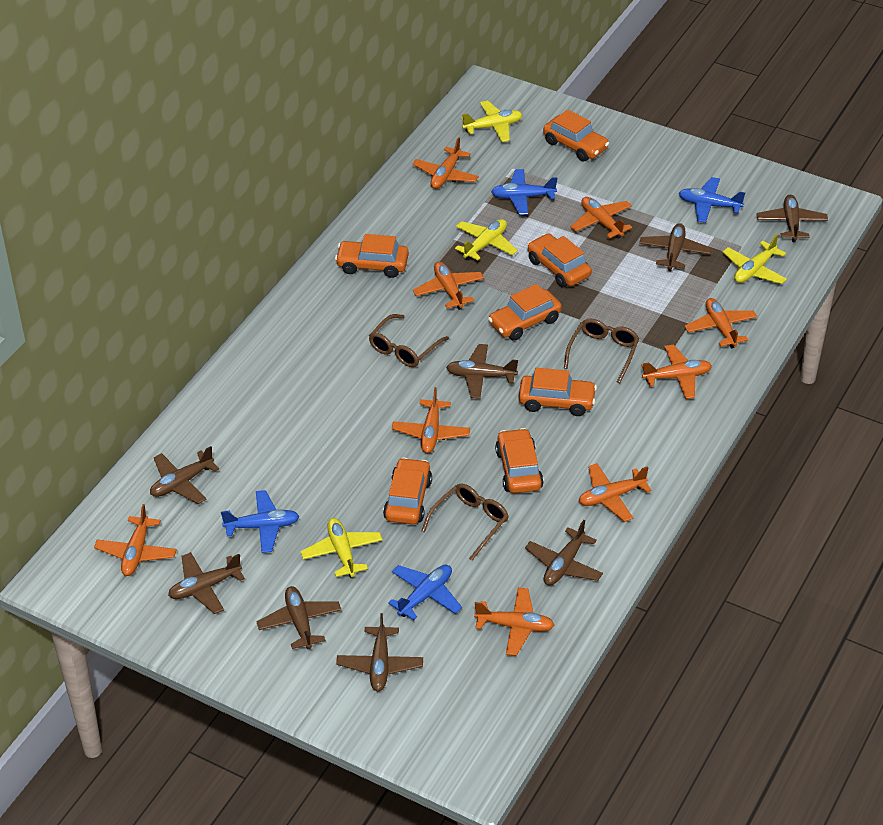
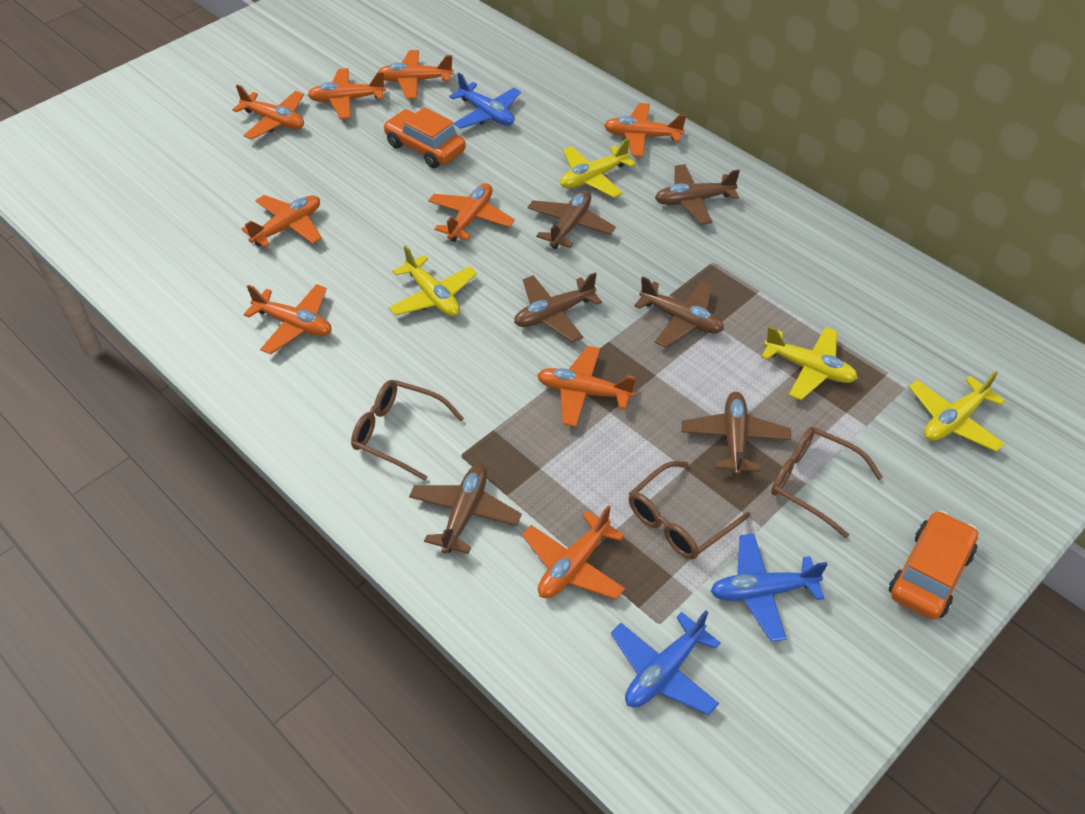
blue plane: 4 -> 3
brown plane: 8 -> 6
orange car: 7 -> 2

